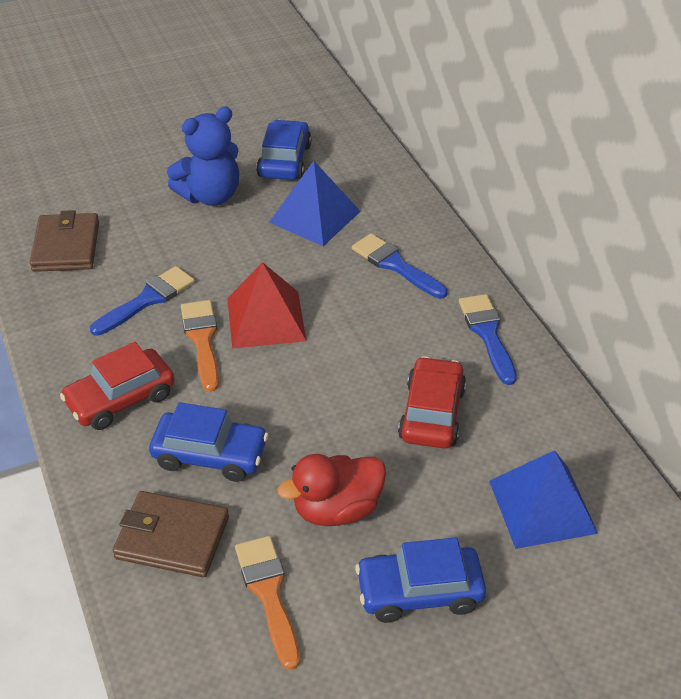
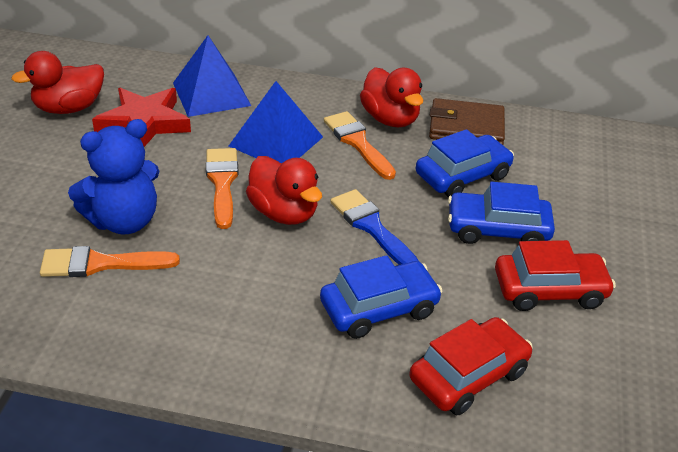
blue brush: 3 -> 1
brown wallet: 2 -> 1
orange brush: 2 -> 3
red duck: 1 -> 3
red pyramid: 1 -> 0
red star: 0 -> 1

